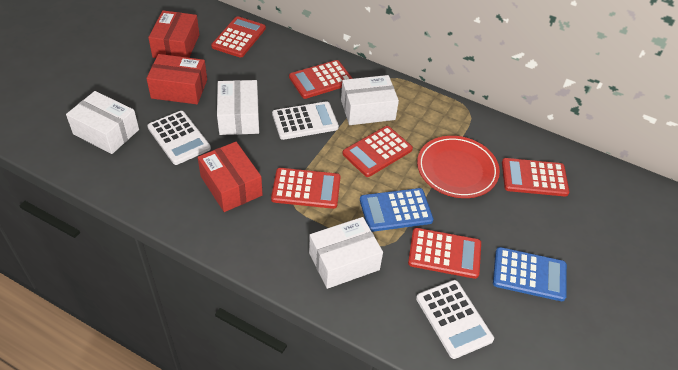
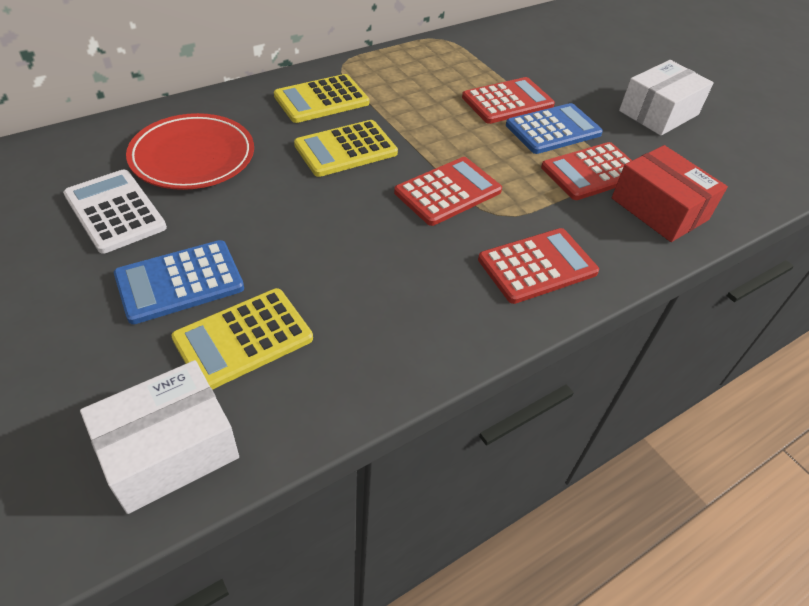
red box: 3 -> 1
red calculator: 6 -> 4
white box: 4 -> 2
white calculator: 3 -> 1
yellow calculator: 0 -> 3

